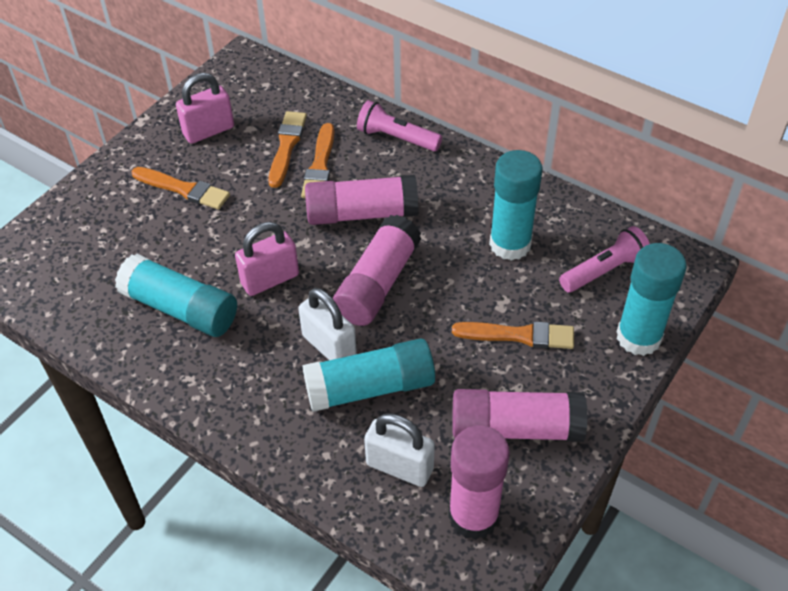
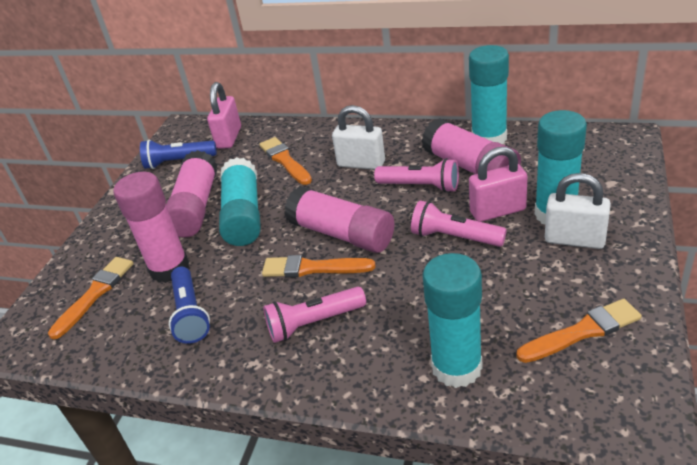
blue flashlight: 0 -> 2
pink flashlight: 2 -> 3

